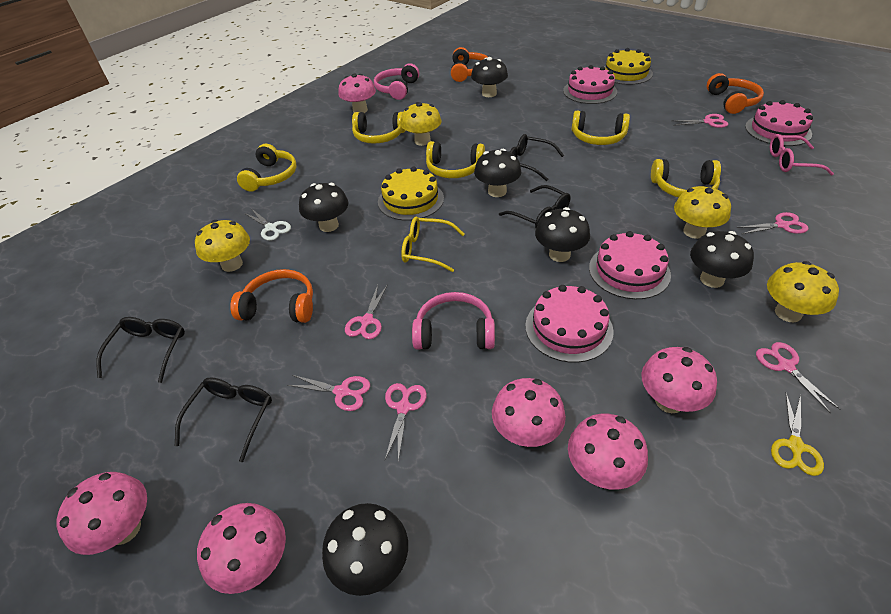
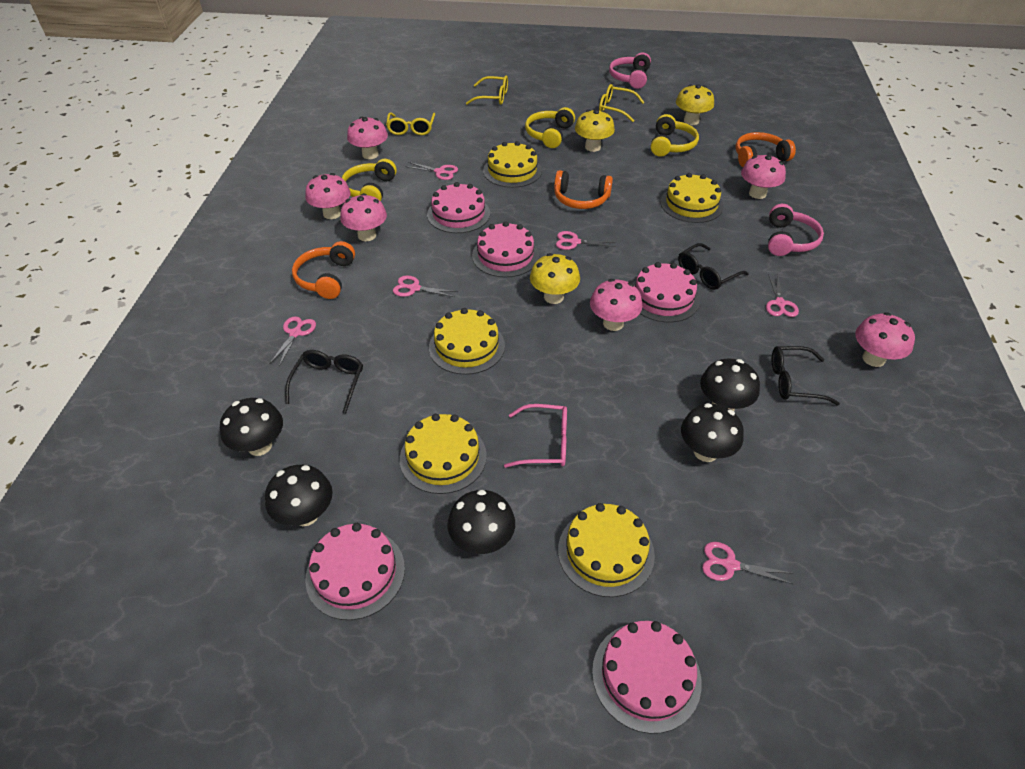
black glasses: 4 -> 3
black mushroom: 6 -> 5
pink cake: 4 -> 5
white scissors: 1 -> 0
yellow cake: 2 -> 5
yellow glasses: 1 -> 3
yellow headphones: 5 -> 3
yellow mushroom: 4 -> 3
yellow scissors: 1 -> 0

